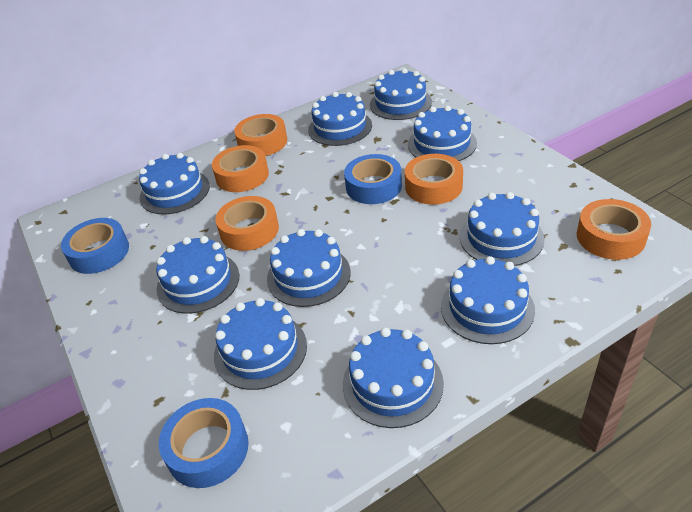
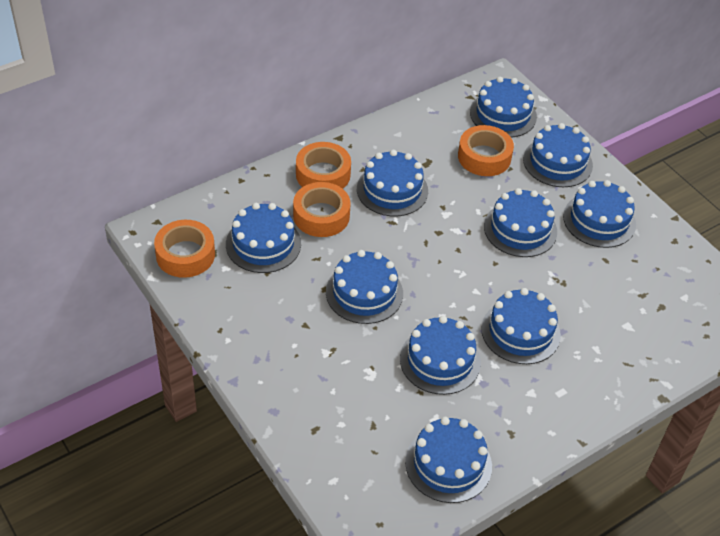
blue tape: 3 -> 0
orange tape: 5 -> 4

